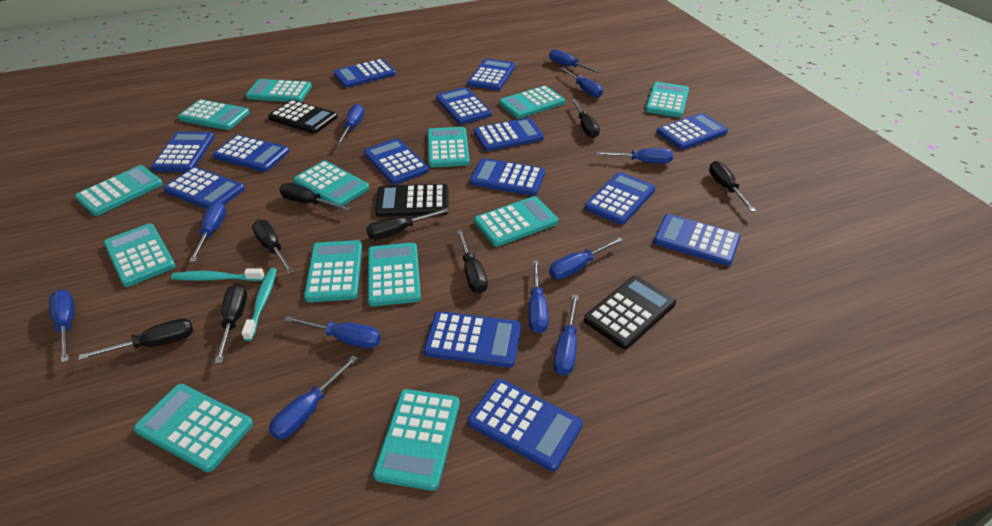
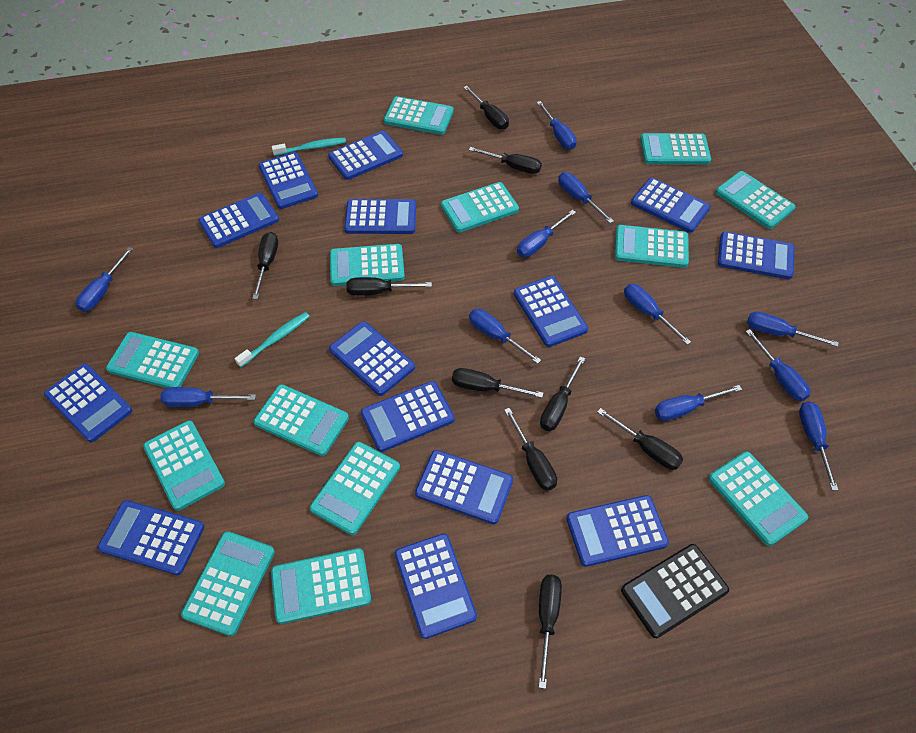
black calculator: 3 -> 1
black screwdriver: 8 -> 9

